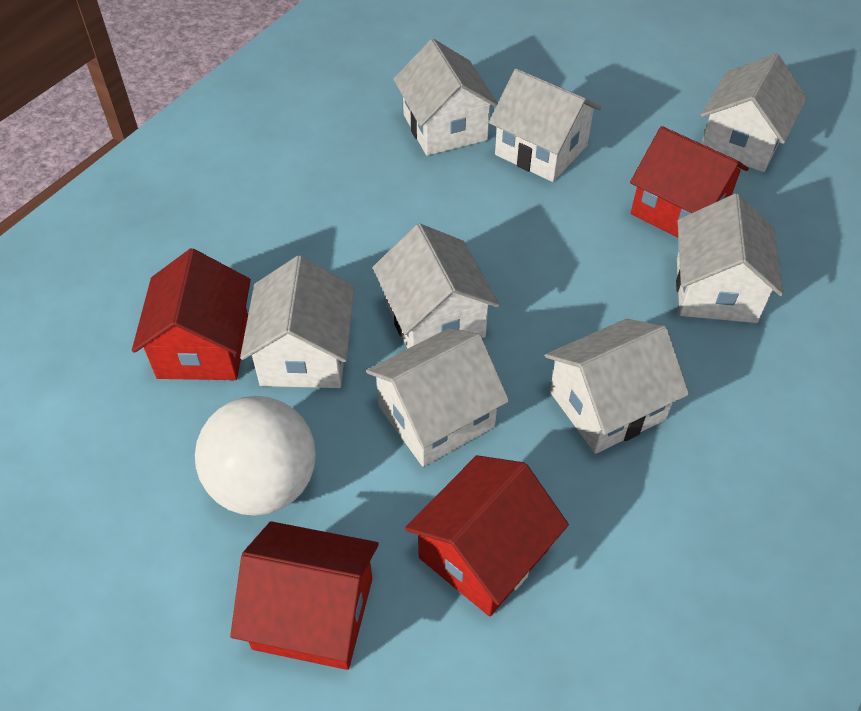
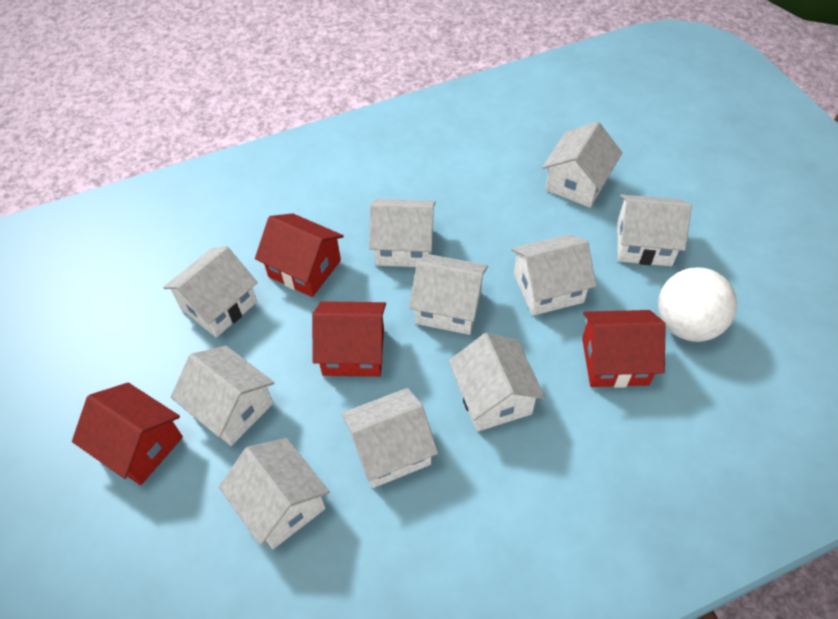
white house: 8 -> 10

